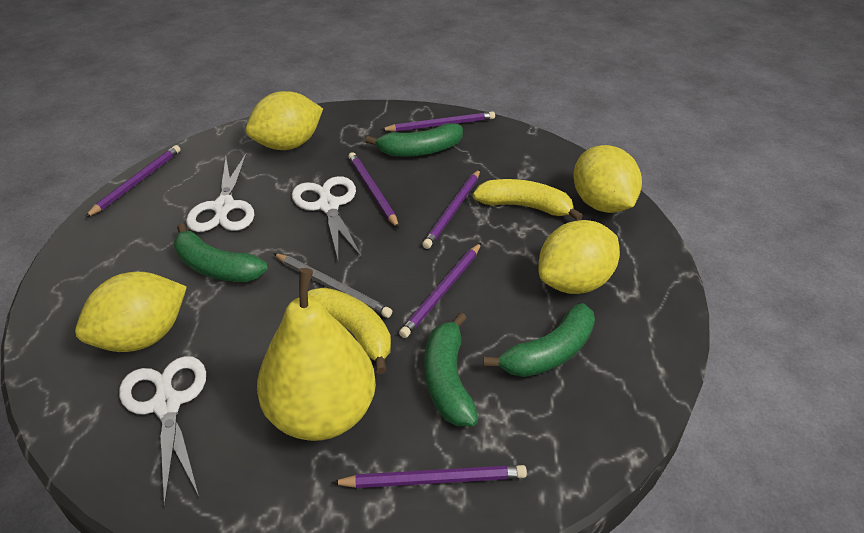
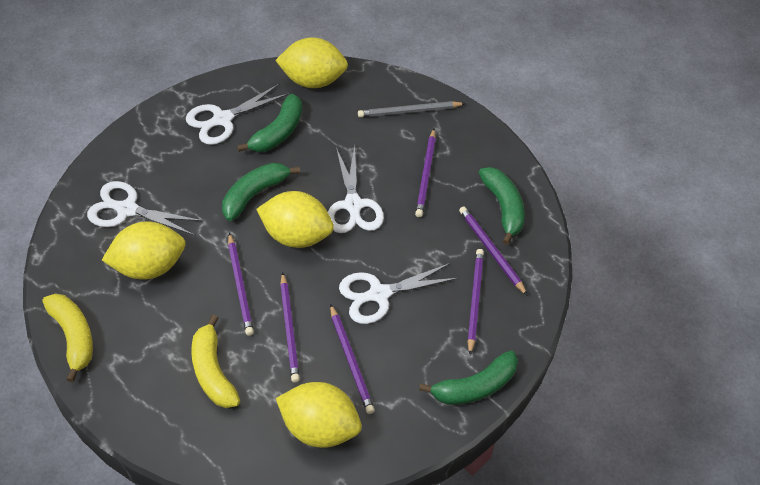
white scissors: 3 -> 4
yellow pear: 1 -> 0

